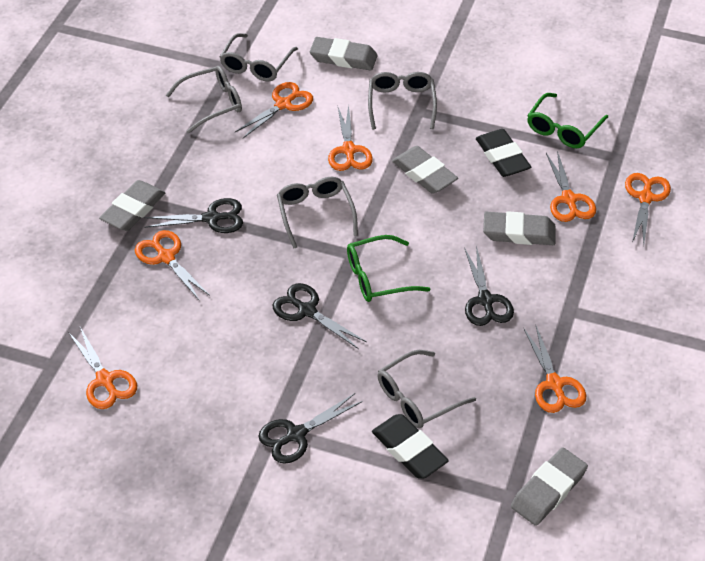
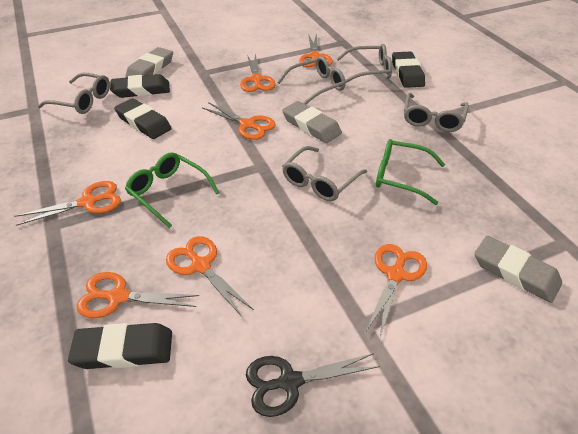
black eraser: 2 -> 4
black scissors: 4 -> 1
grey eraser: 5 -> 3

